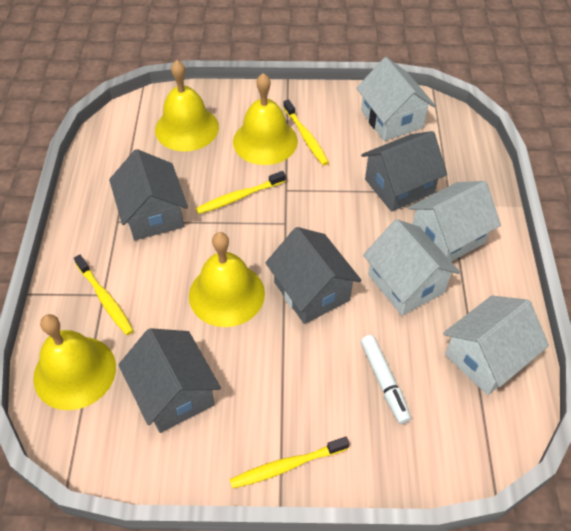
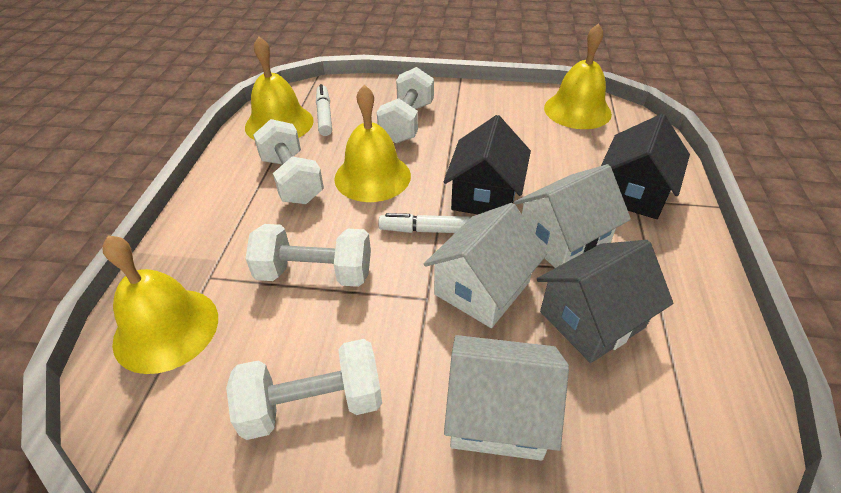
black house: 0 -> 2
grey house: 4 -> 1
white dumbbell: 0 -> 4
white house: 4 -> 3
white marker: 1 -> 2
yellow toothbrush: 4 -> 0

